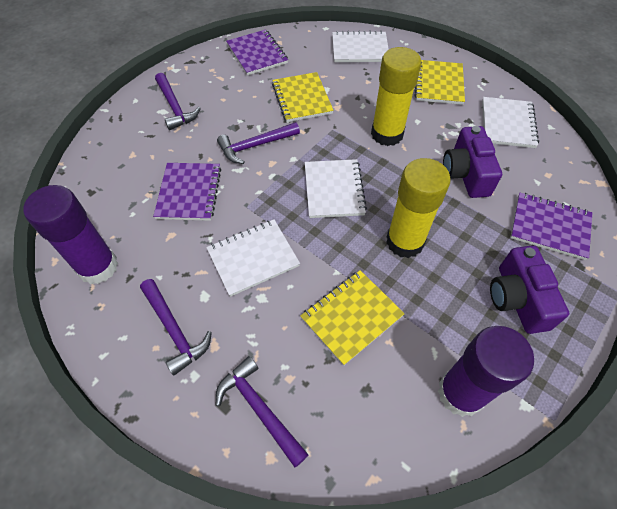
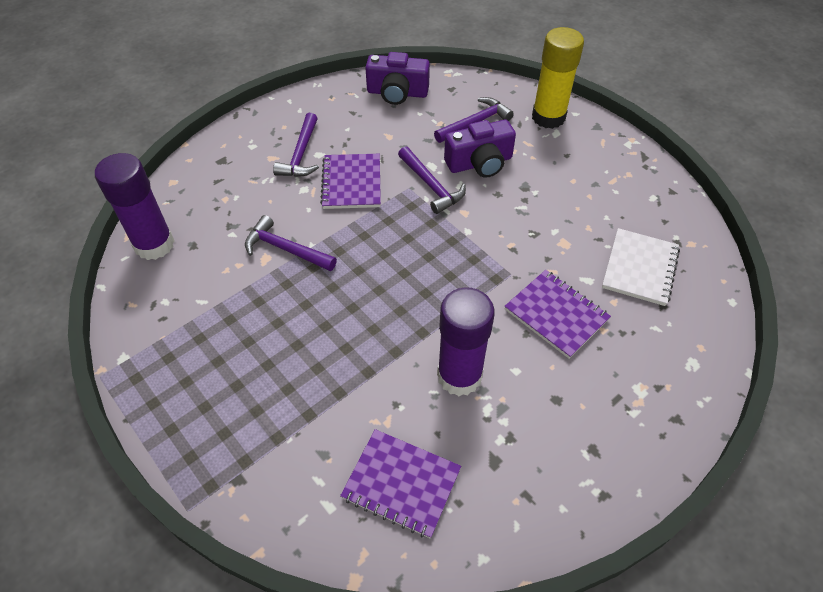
white notebook: 4 -> 1
yellow glue stick: 2 -> 1
yellow notebook: 3 -> 0

